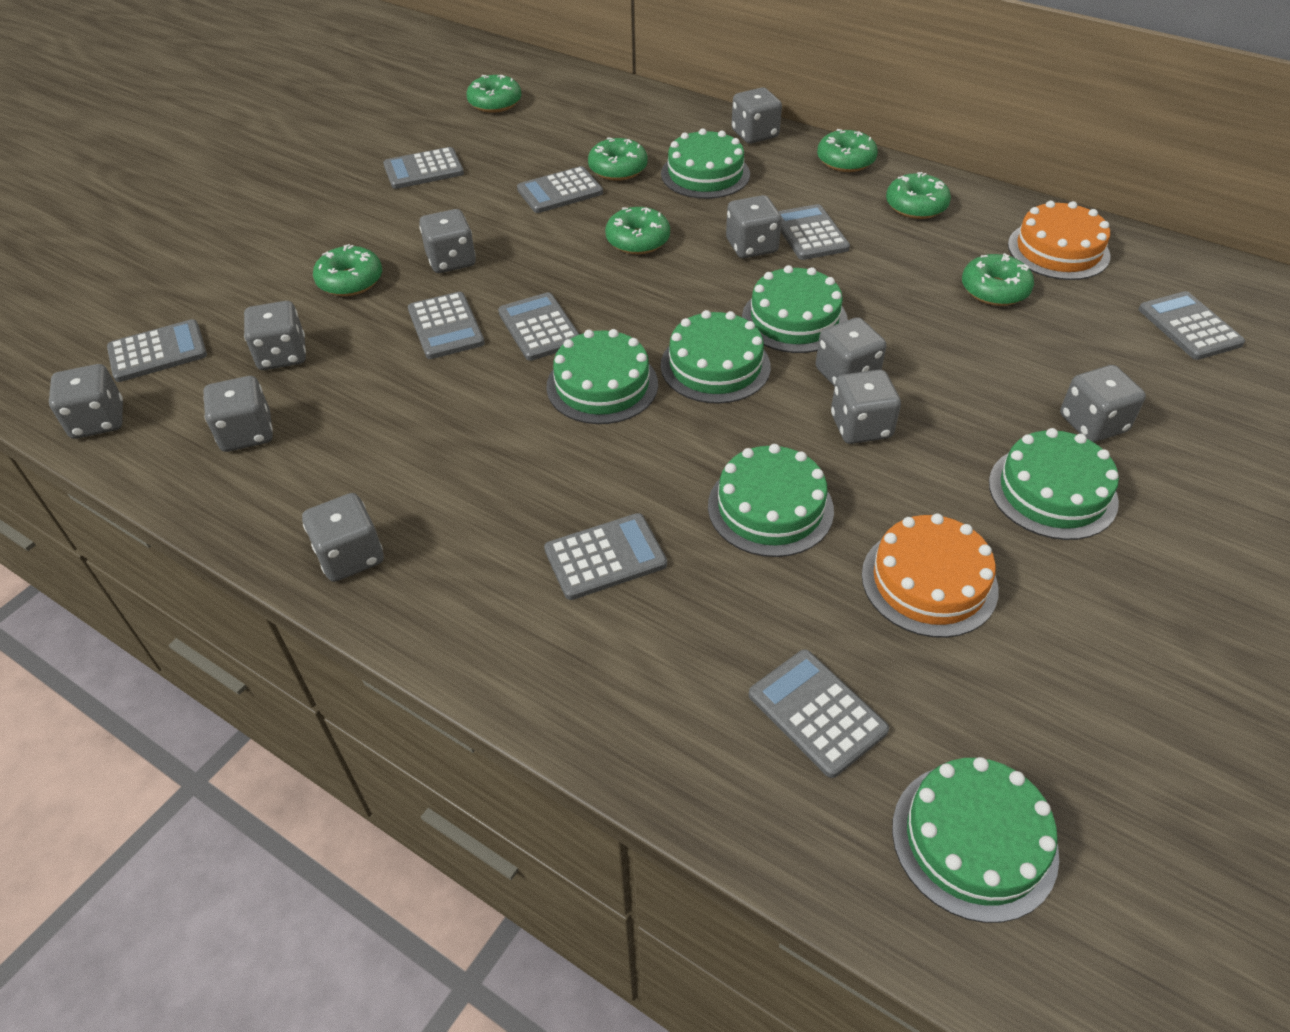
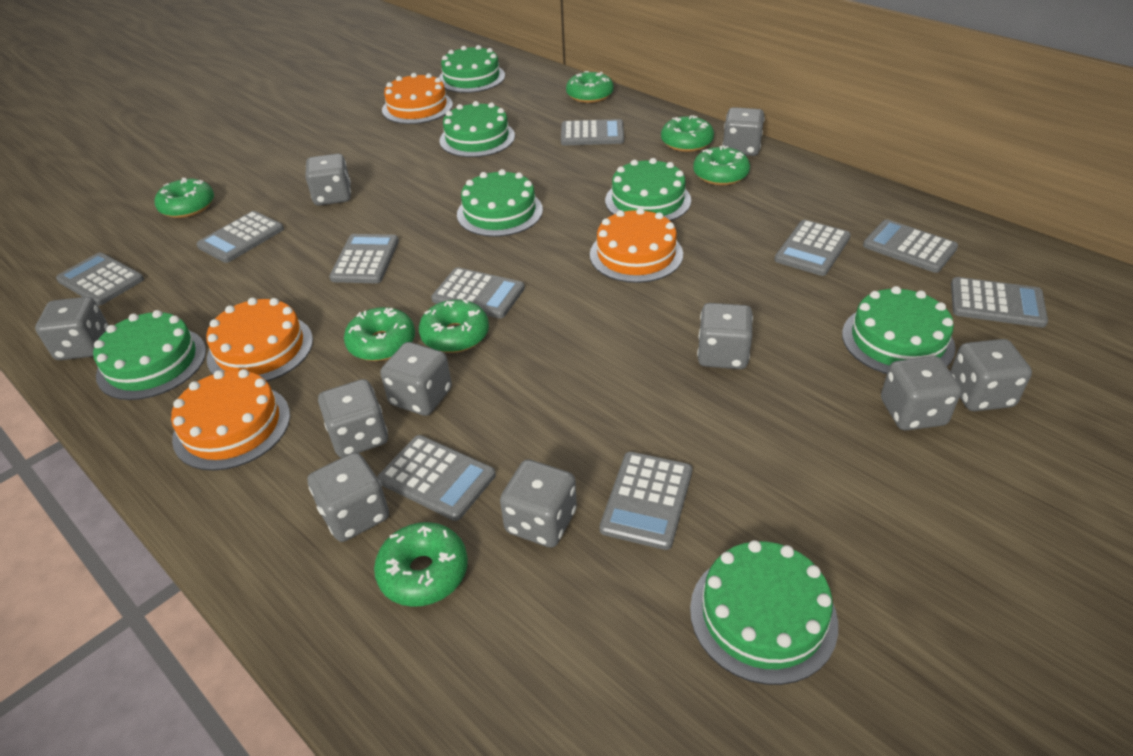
grey calculator: 9 -> 10
orange cake: 2 -> 4

